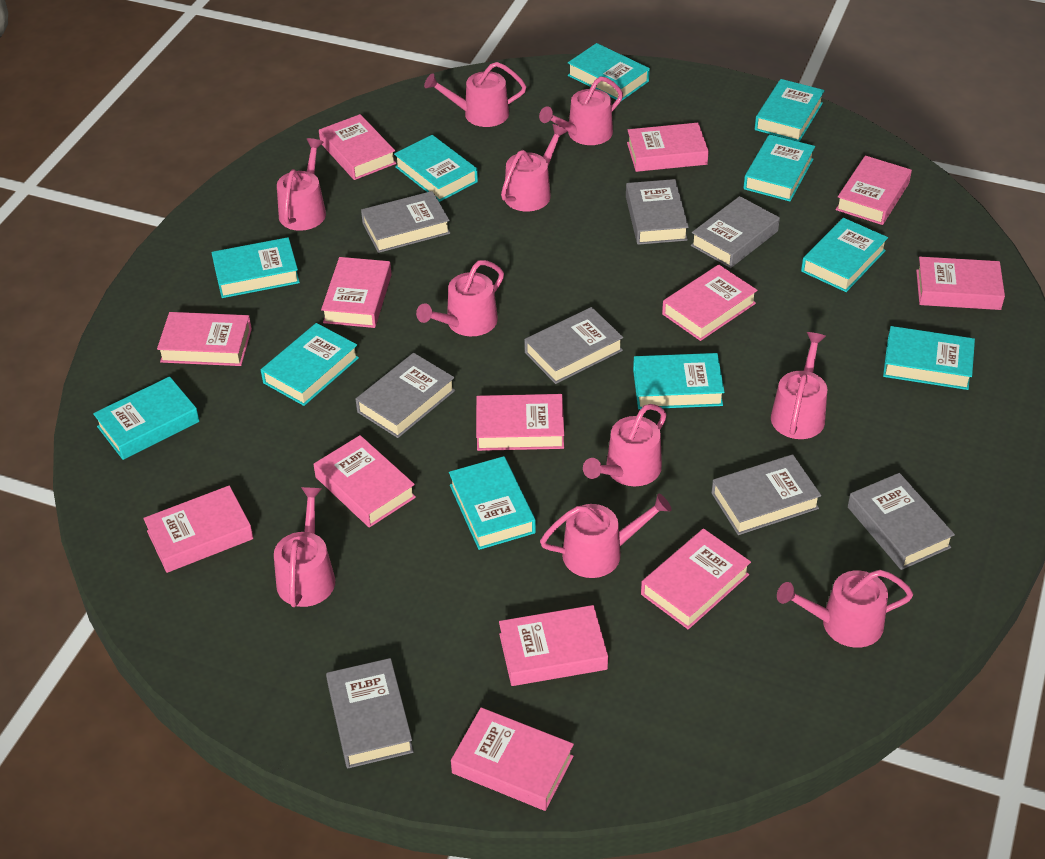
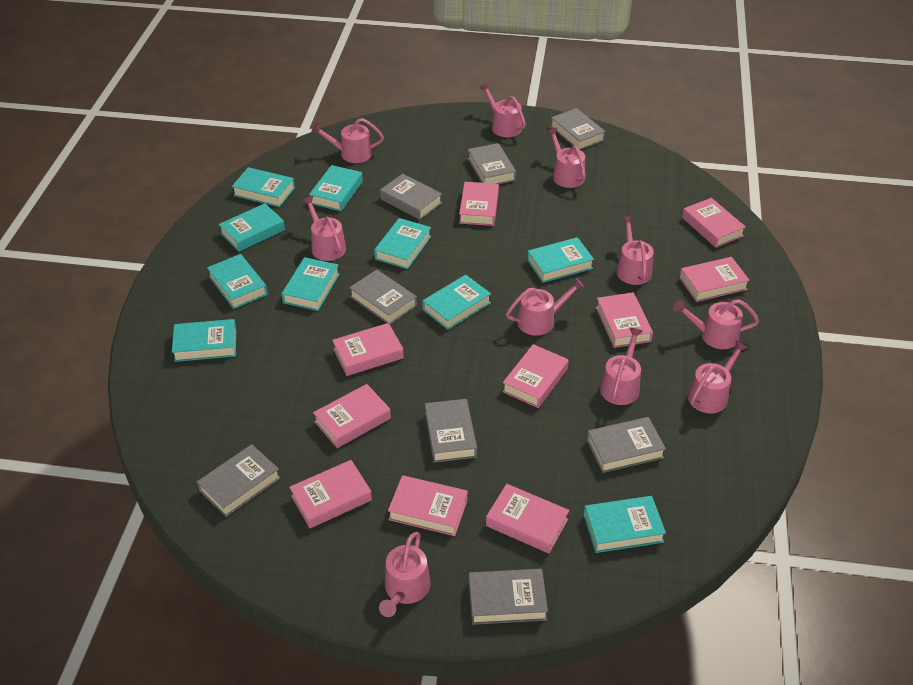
pink book: 13 -> 10
turquoise book: 11 -> 10

